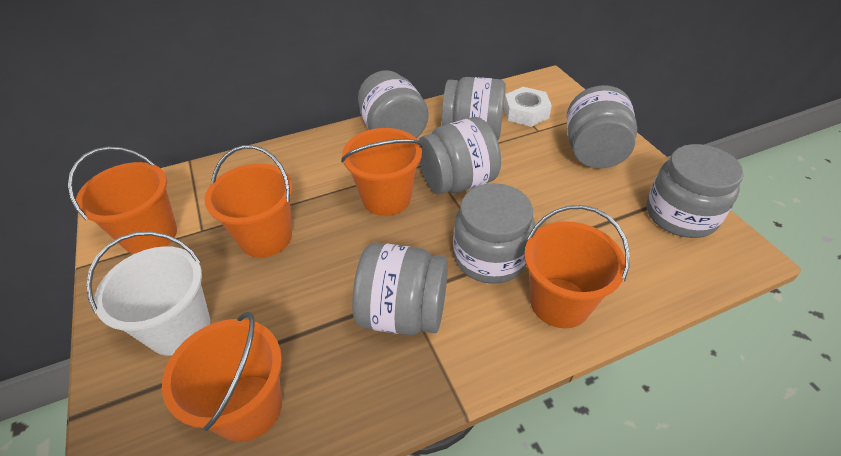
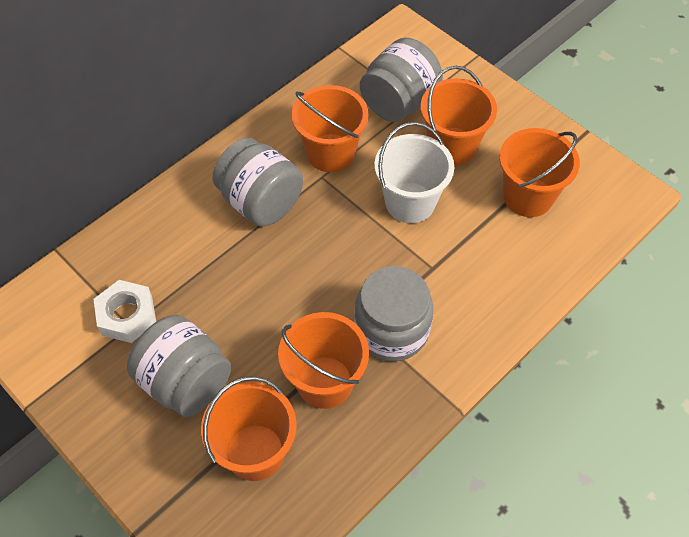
grey jar: 7 -> 4

